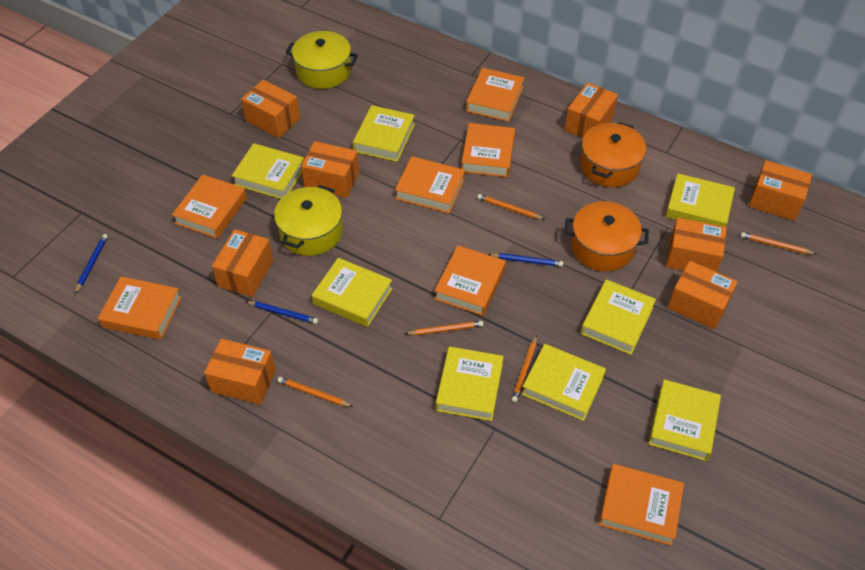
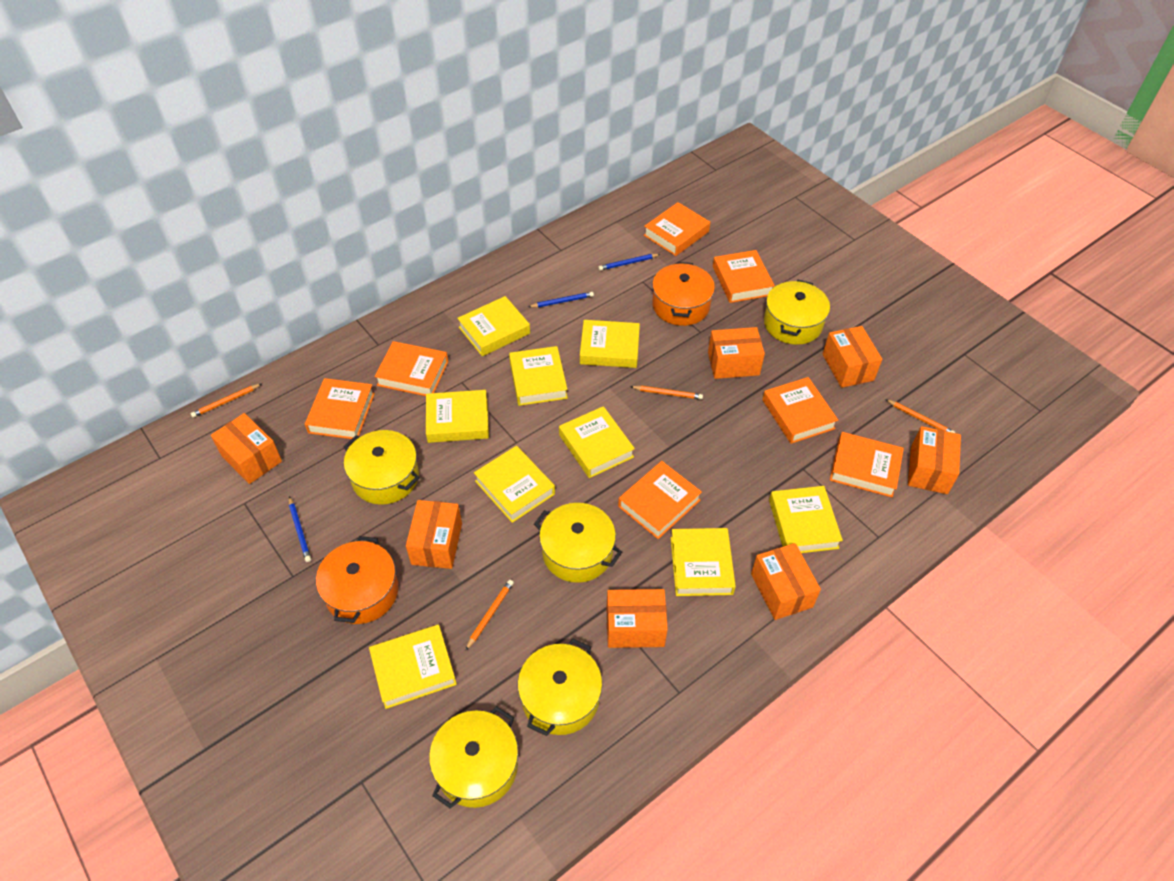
orange box: 8 -> 7
orange pencil: 5 -> 4
yellow book: 8 -> 9
yellow pot: 2 -> 5

